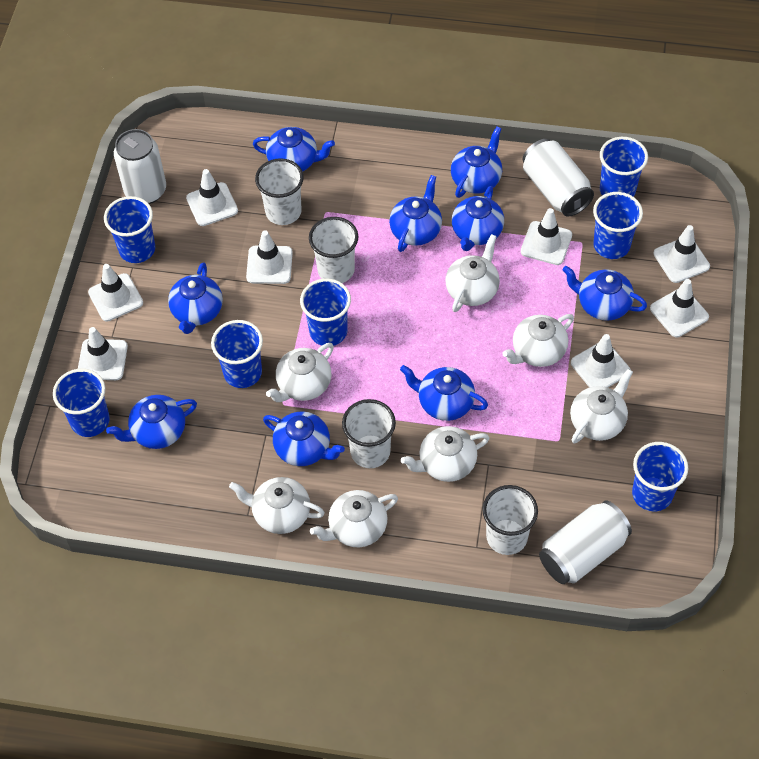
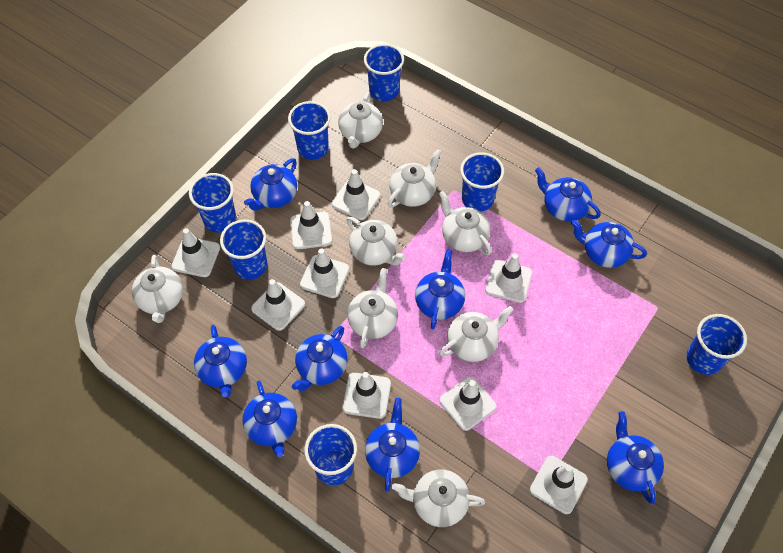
white can: 3 -> 0
white cup: 4 -> 0
white teapot: 7 -> 8
white traffic cone: 8 -> 9

